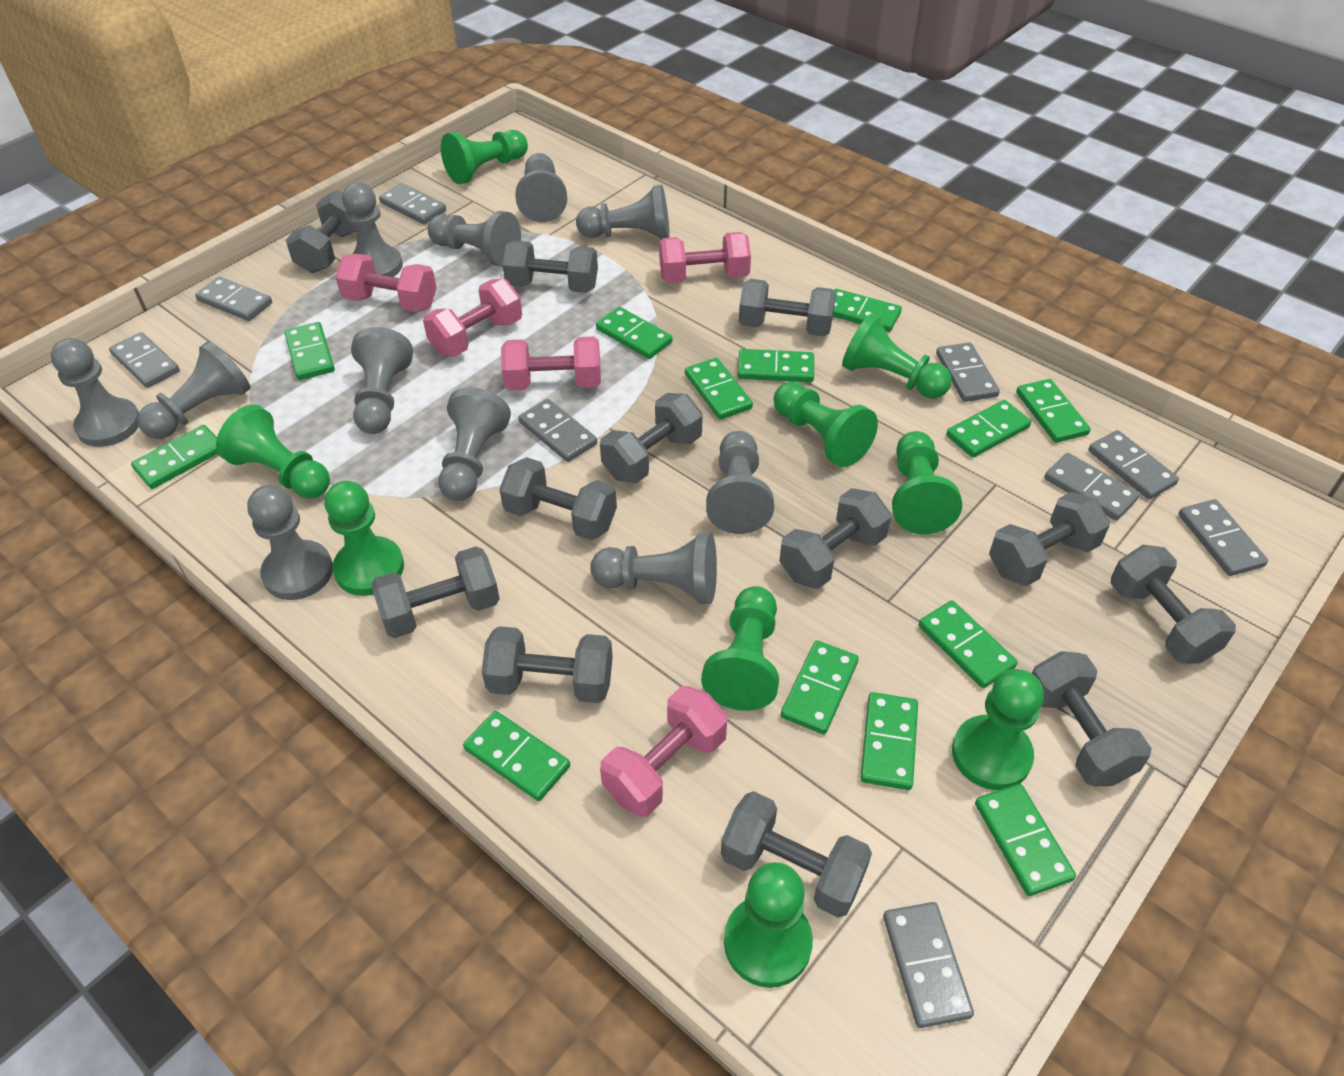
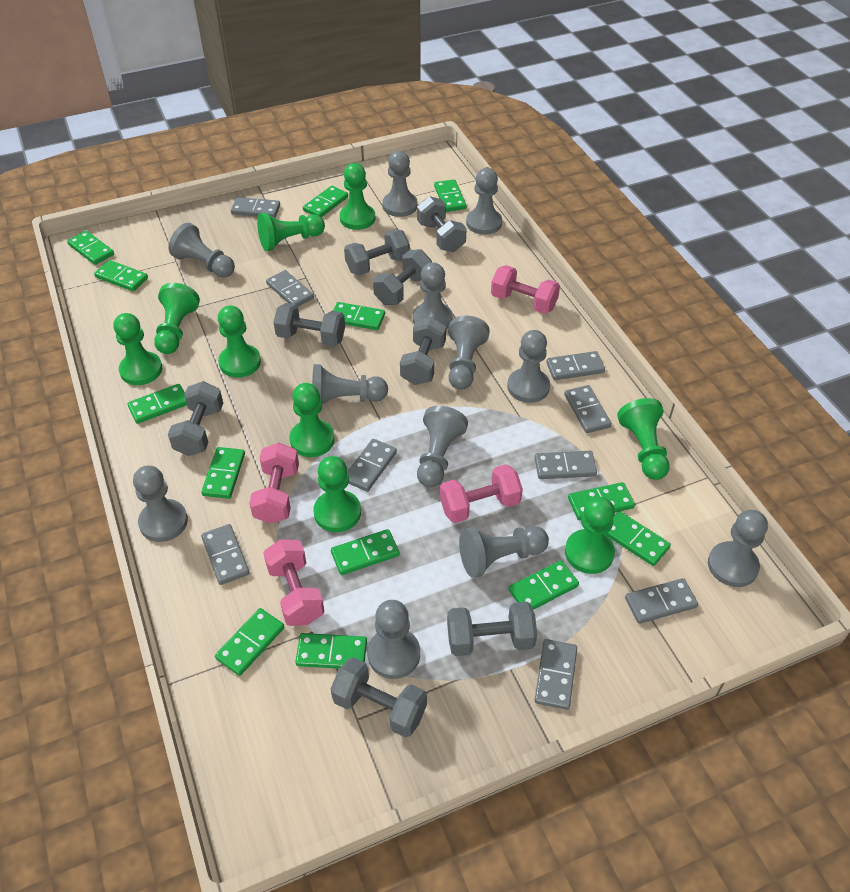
grey dumbbell: 12 -> 8
grey pawn: 11 -> 12
pink dumbbell: 5 -> 4

